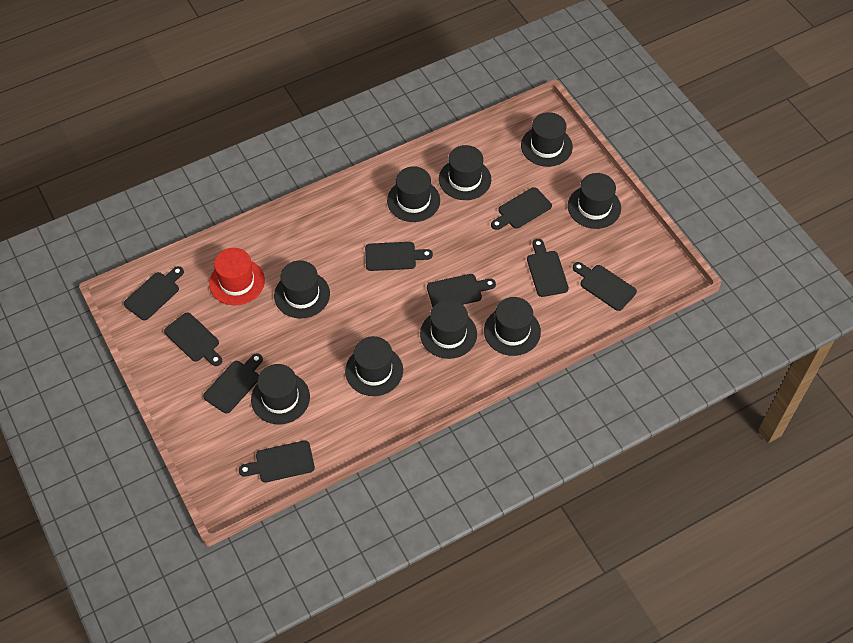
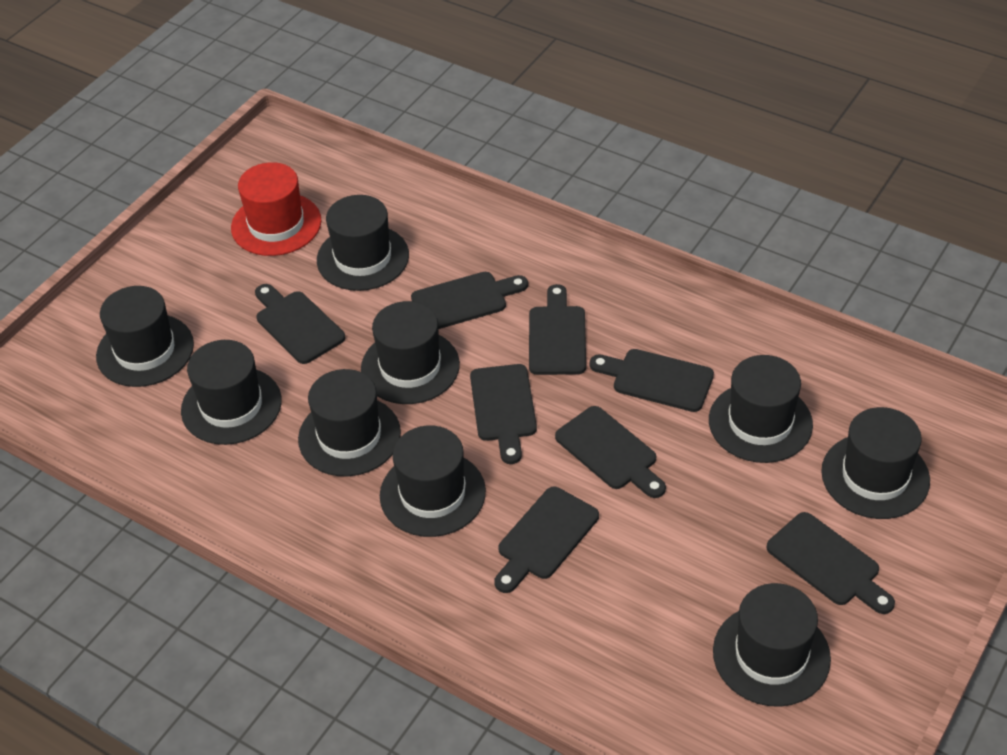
black cutting board: 9 -> 8

